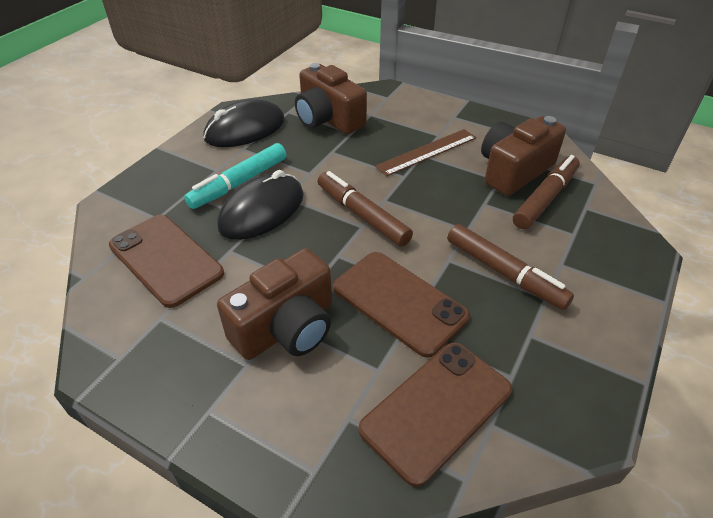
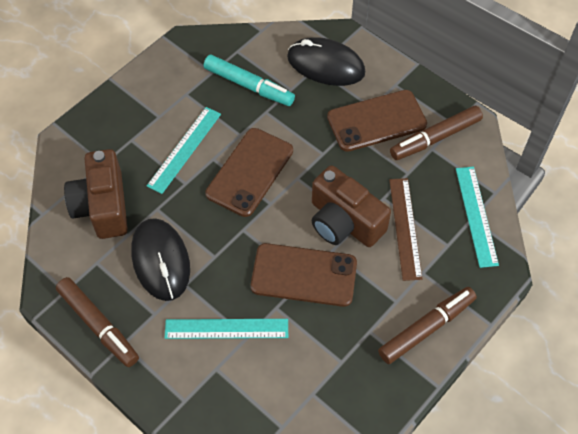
brown camera: 3 -> 2
turquoise ruler: 0 -> 3

